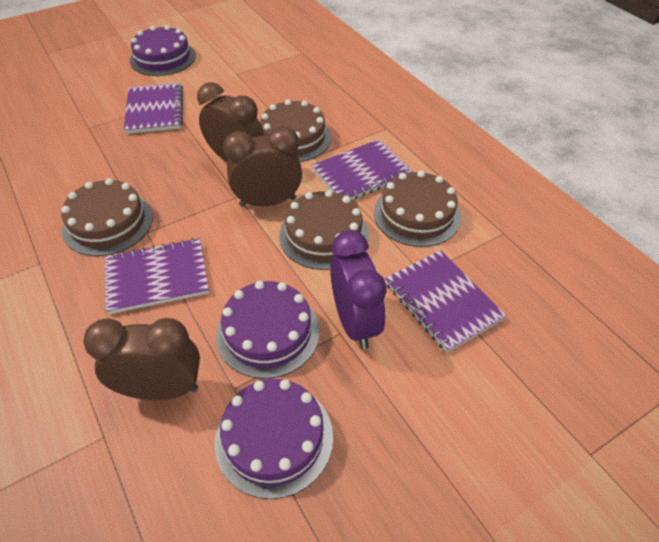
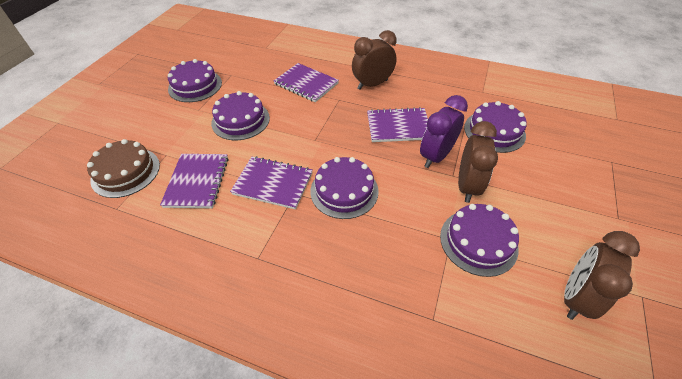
brown cake: 4 -> 1
purple cake: 3 -> 5

